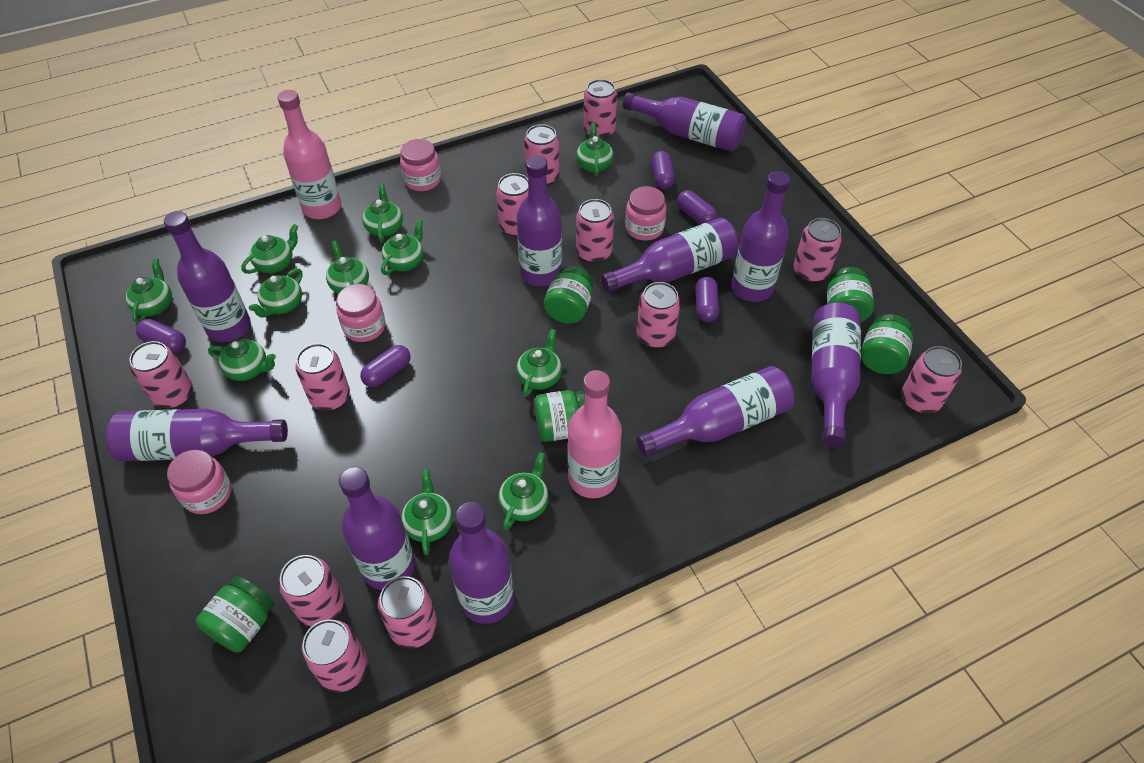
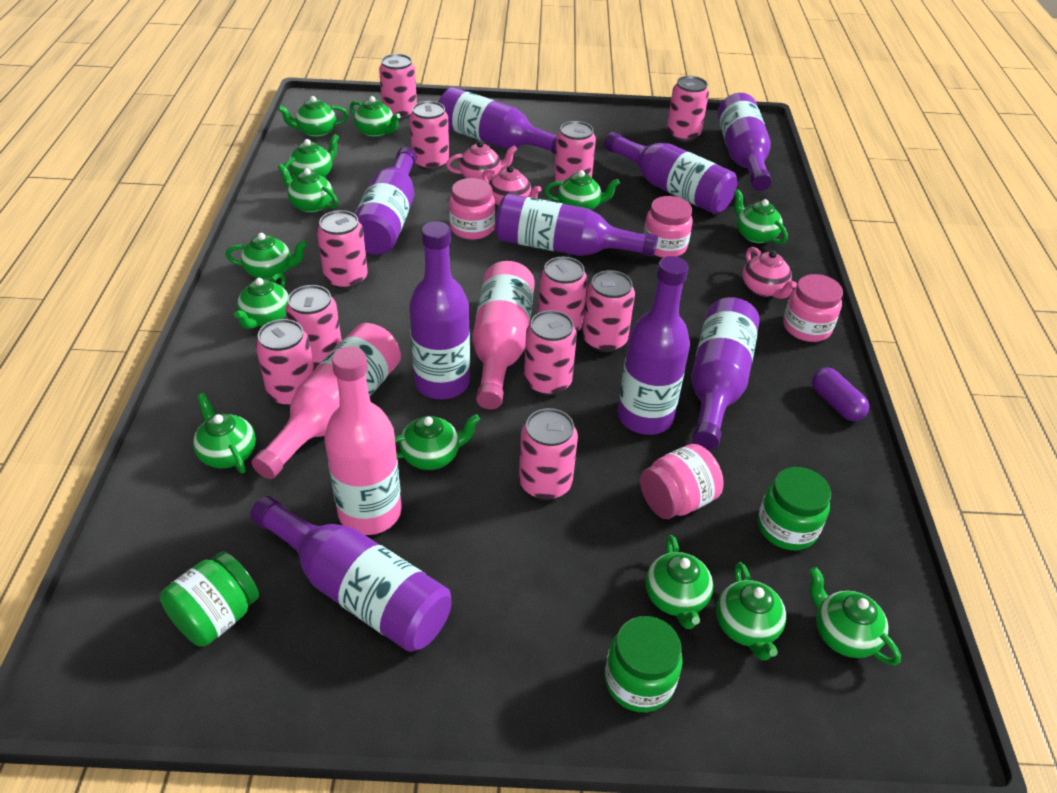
green jar: 5 -> 3
green teapot: 11 -> 13
pink bottle: 2 -> 3
pink can: 12 -> 11
pink teapot: 0 -> 3
purple bottle: 10 -> 9
purple capsule: 5 -> 1

